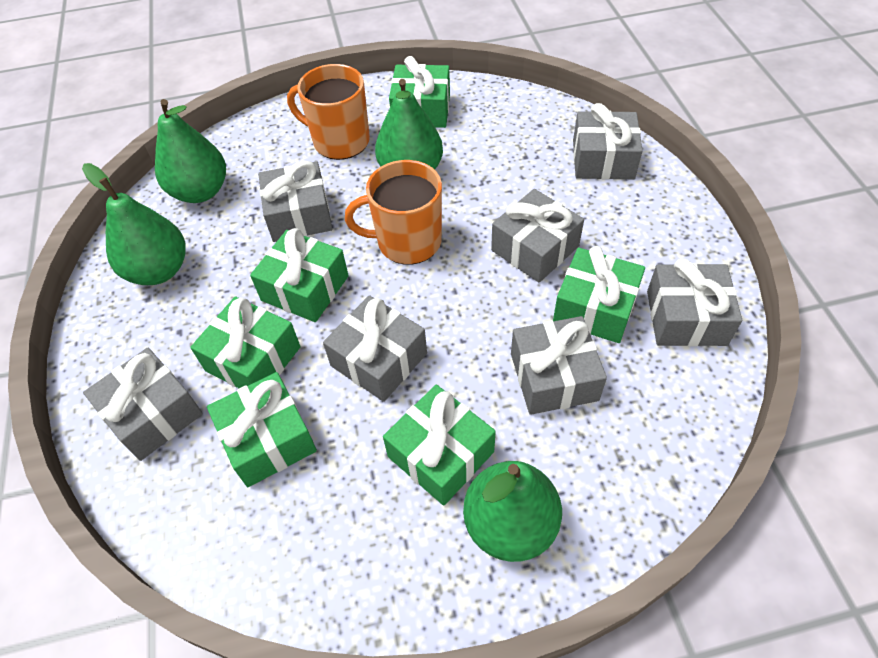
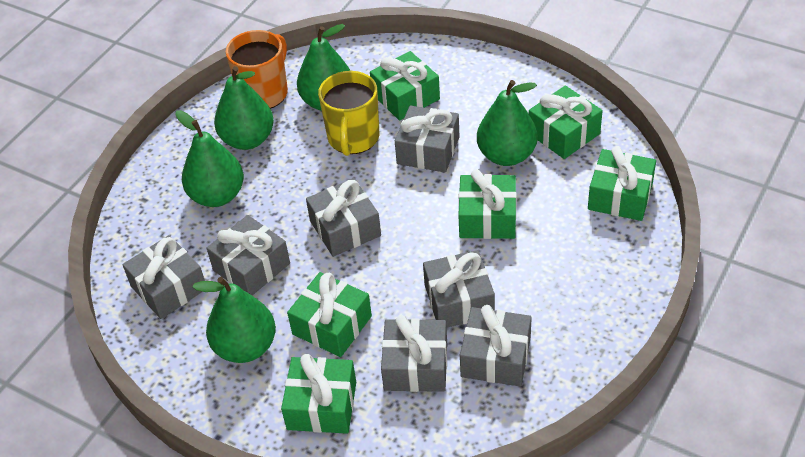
green pear: 4 -> 5
orange mug: 2 -> 1
yellow mug: 0 -> 1

